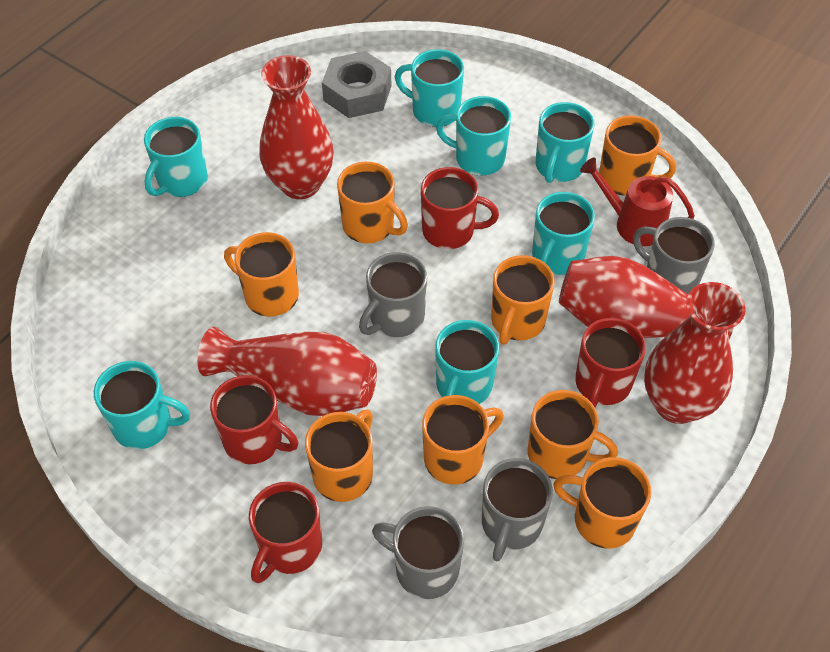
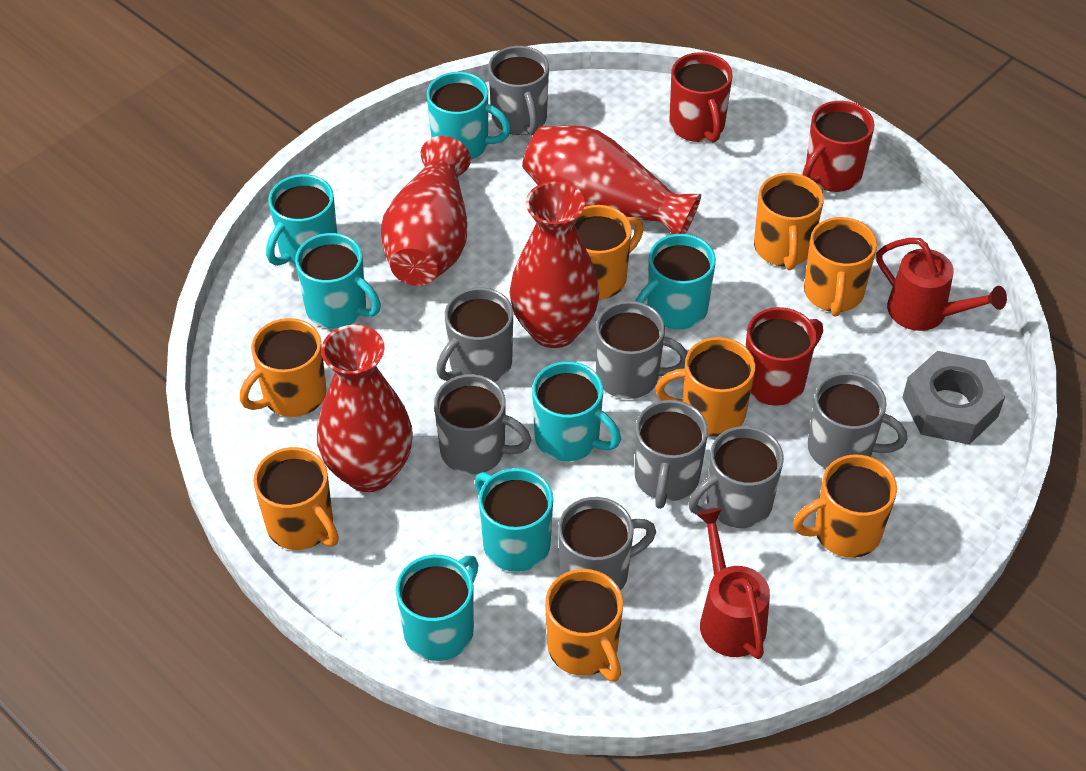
grey mug: 4 -> 8
red mug: 4 -> 3
red watering can: 1 -> 2

